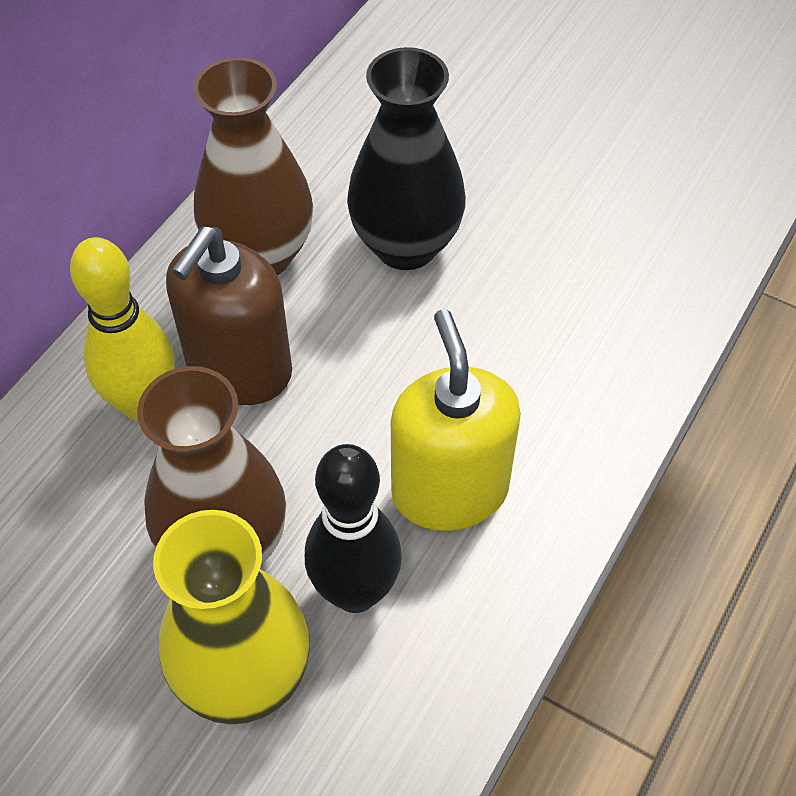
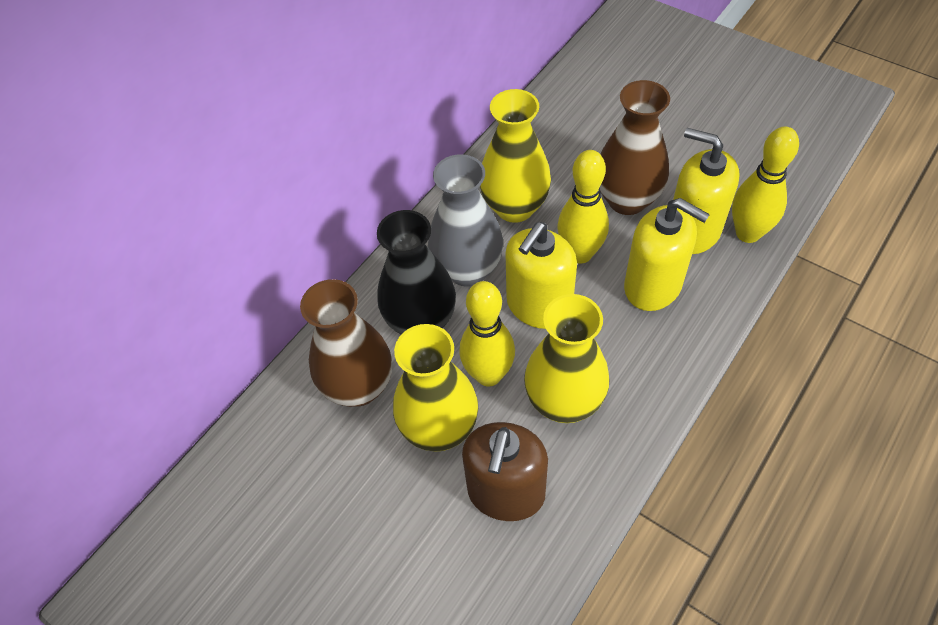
black bowling pin: 1 -> 0
grey vase: 0 -> 1
yellow bowling pin: 1 -> 3
yellow soap dispenser: 1 -> 3
yellow vase: 1 -> 3

